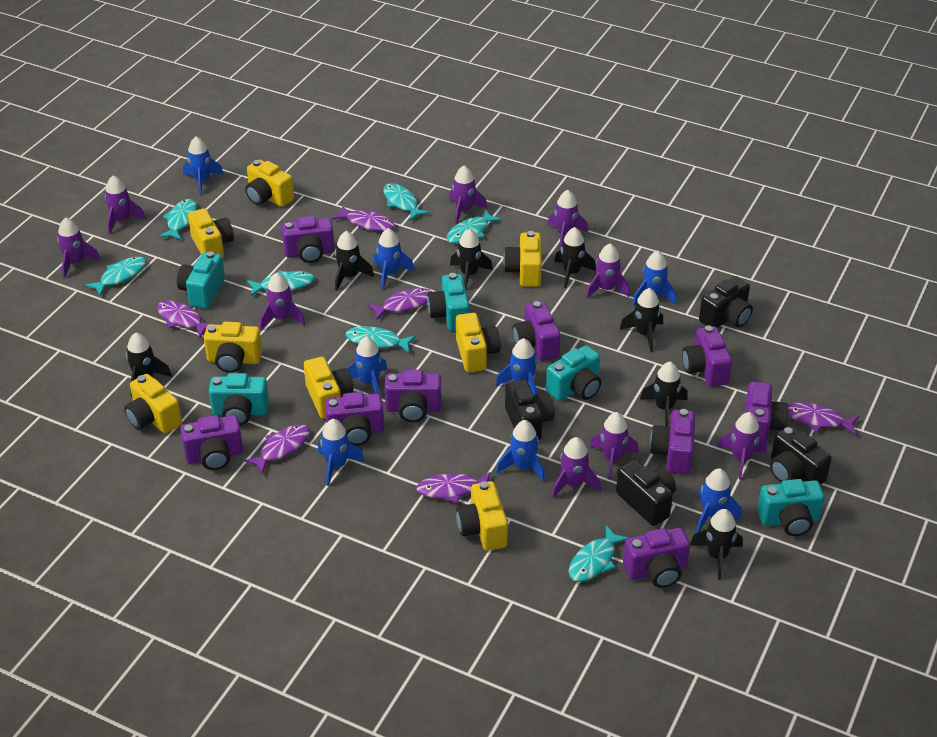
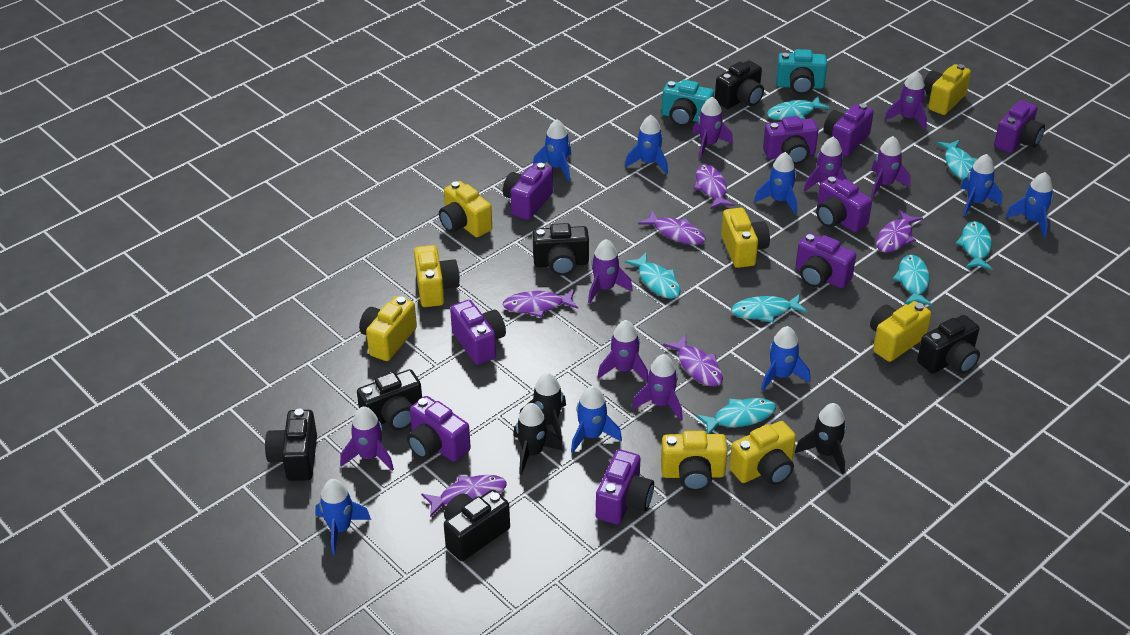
black camera: 4 -> 6
black rocket: 7 -> 3
purple rocket: 9 -> 8
turquoise camera: 5 -> 2

